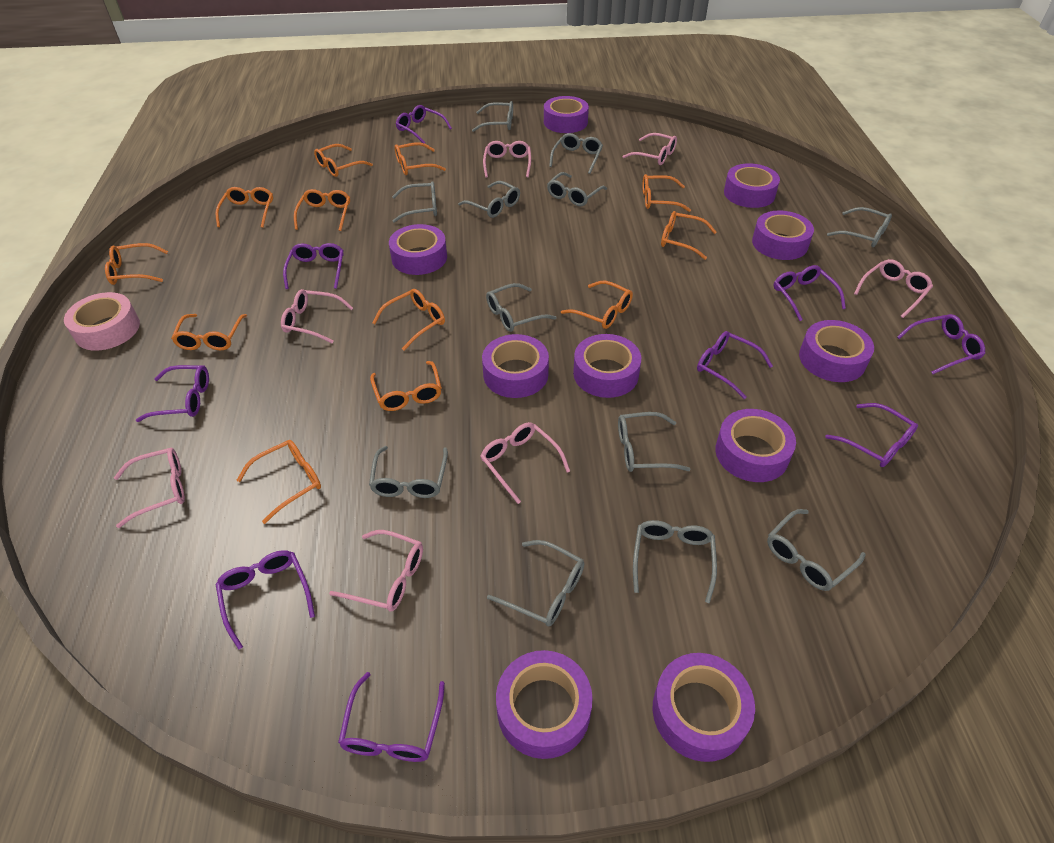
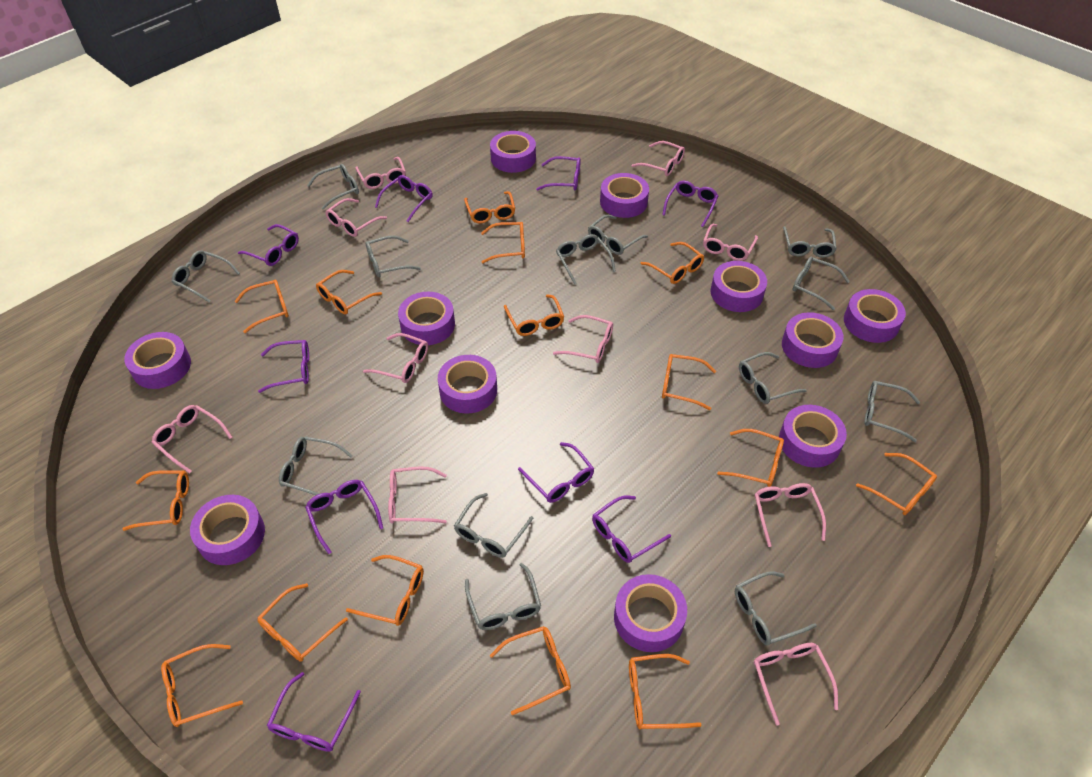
grey glasses: 12 -> 13
orange glasses: 12 -> 15
pink glasses: 7 -> 10
pink tape: 1 -> 0
purple tape: 10 -> 11

